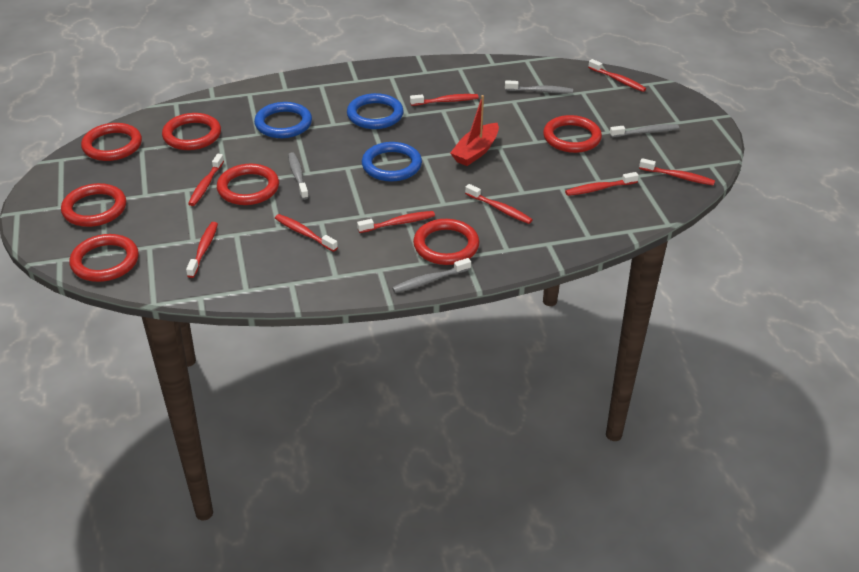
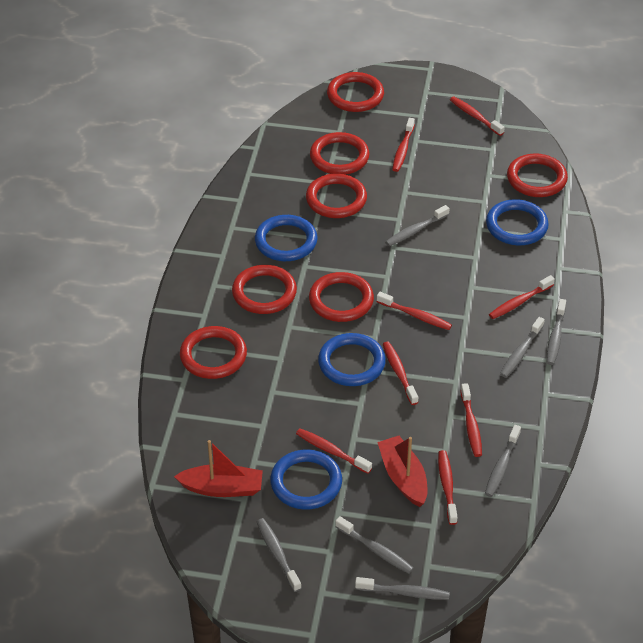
blue ring: 3 -> 4
grey toothbrush: 4 -> 7
red boat: 1 -> 2
red toothbrush: 9 -> 8

